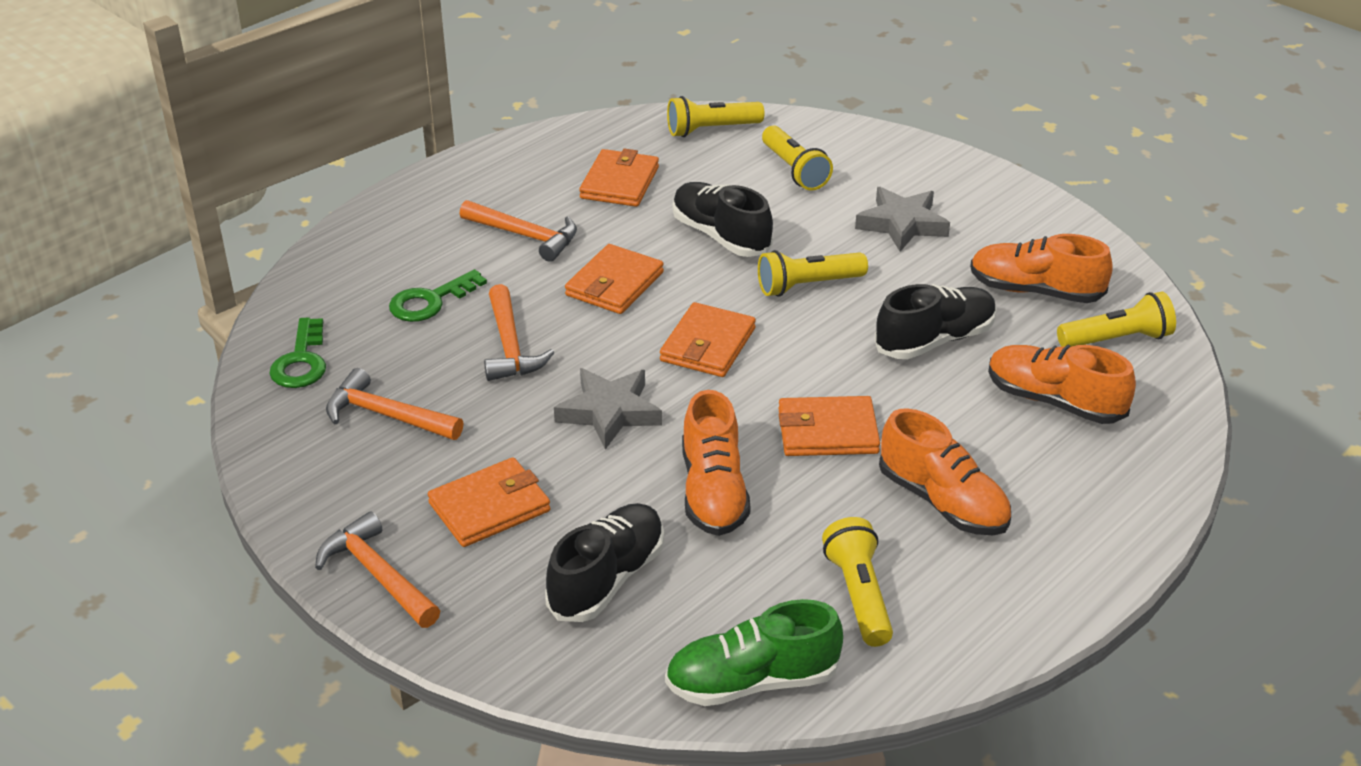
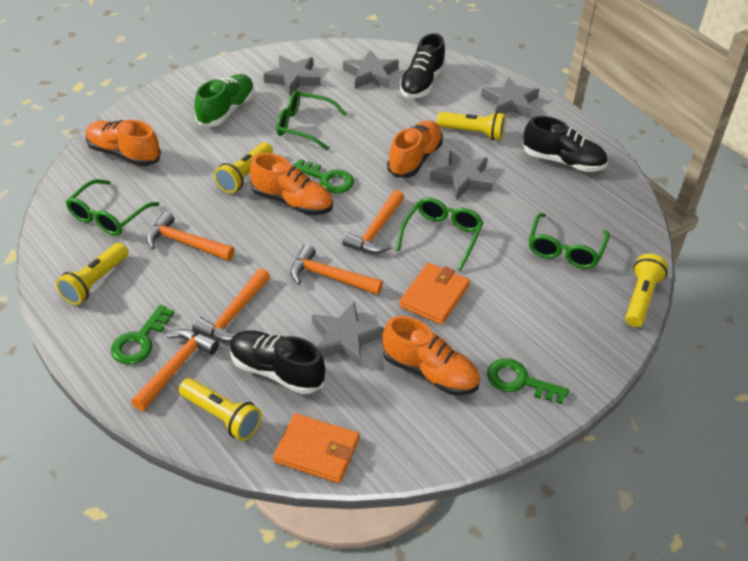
green glasses: 0 -> 4
green key: 2 -> 3
grey star: 2 -> 5
orange hammer: 4 -> 5
orange wallet: 5 -> 2

